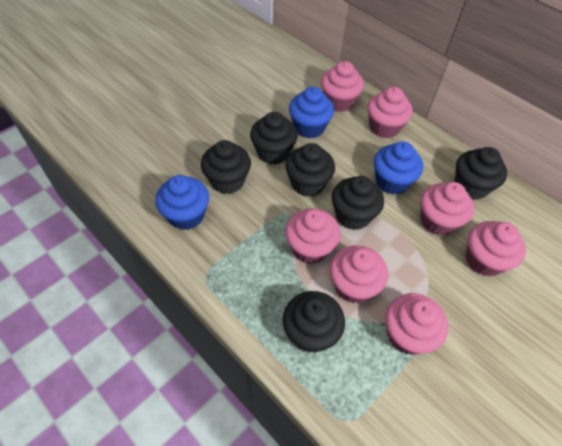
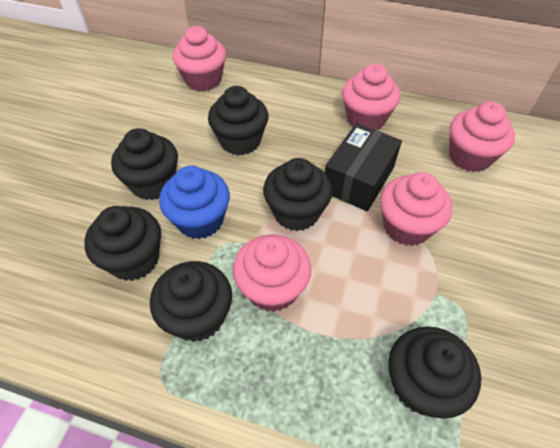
black box: 0 -> 1
blue cupcake: 3 -> 1
pink cupcake: 7 -> 5

